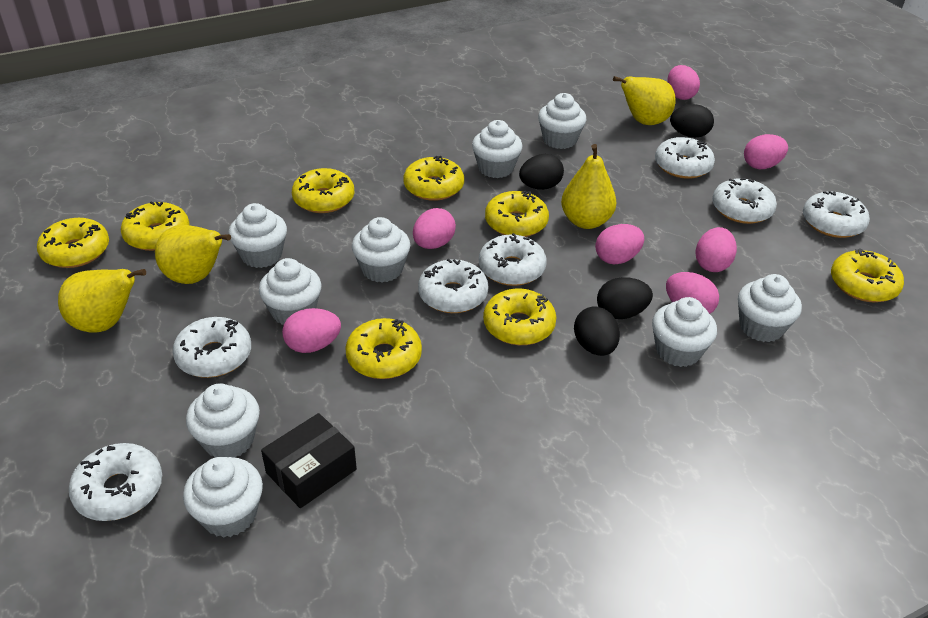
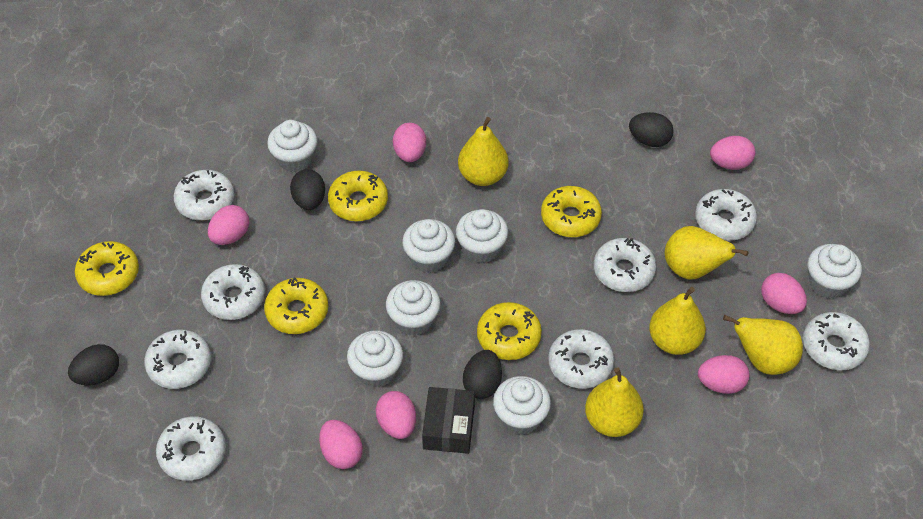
white cupcake: 9 -> 7
white donut: 7 -> 8
yellow donut: 8 -> 5
yellow pear: 4 -> 5

